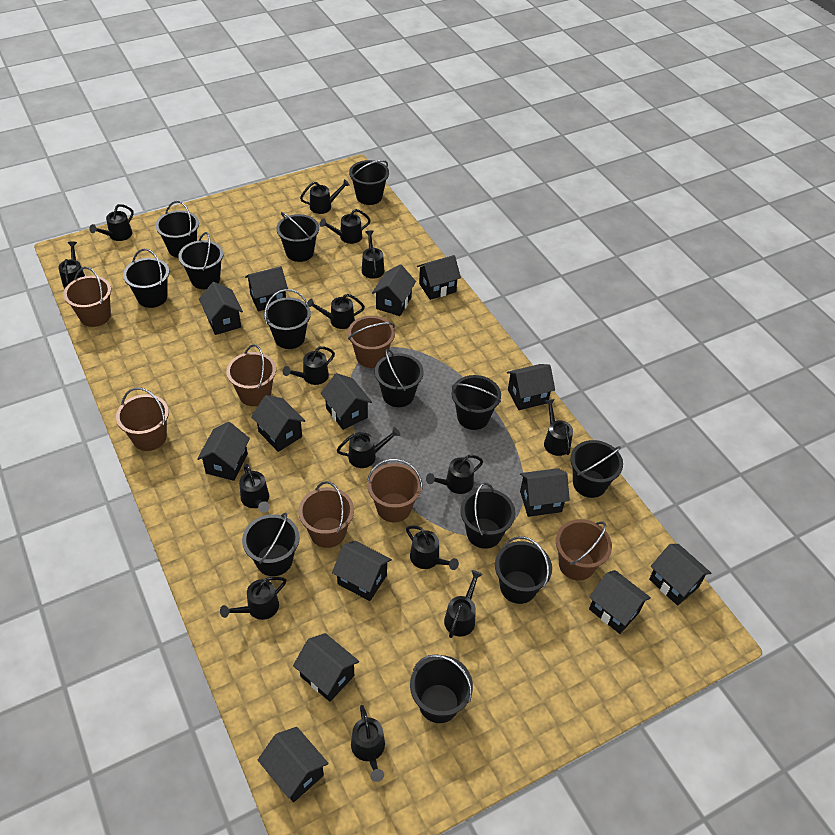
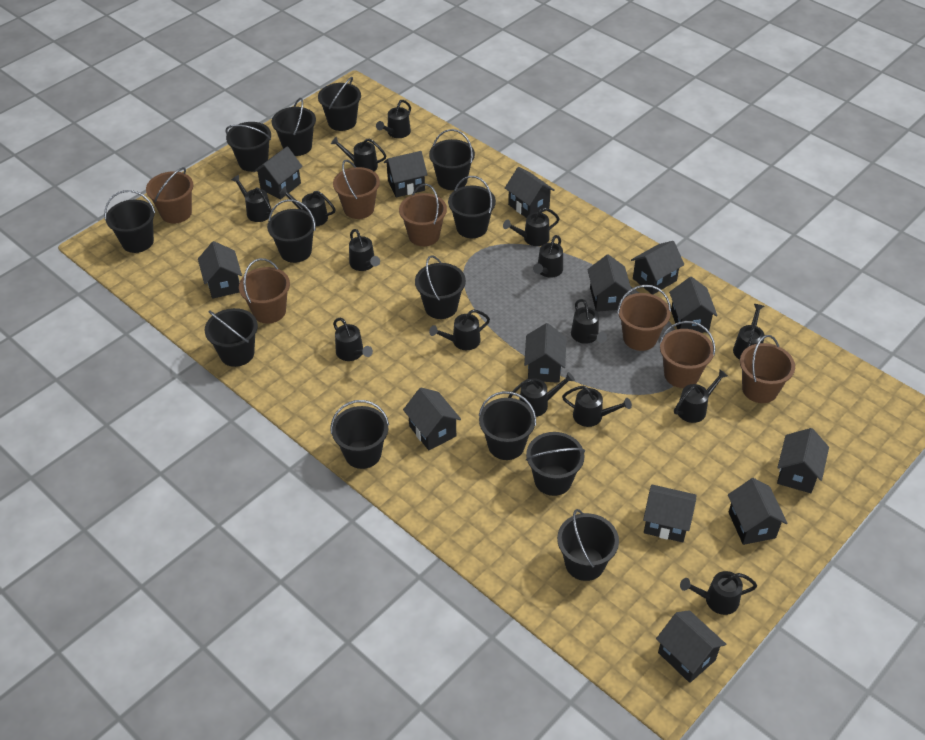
black house: 14 -> 13

